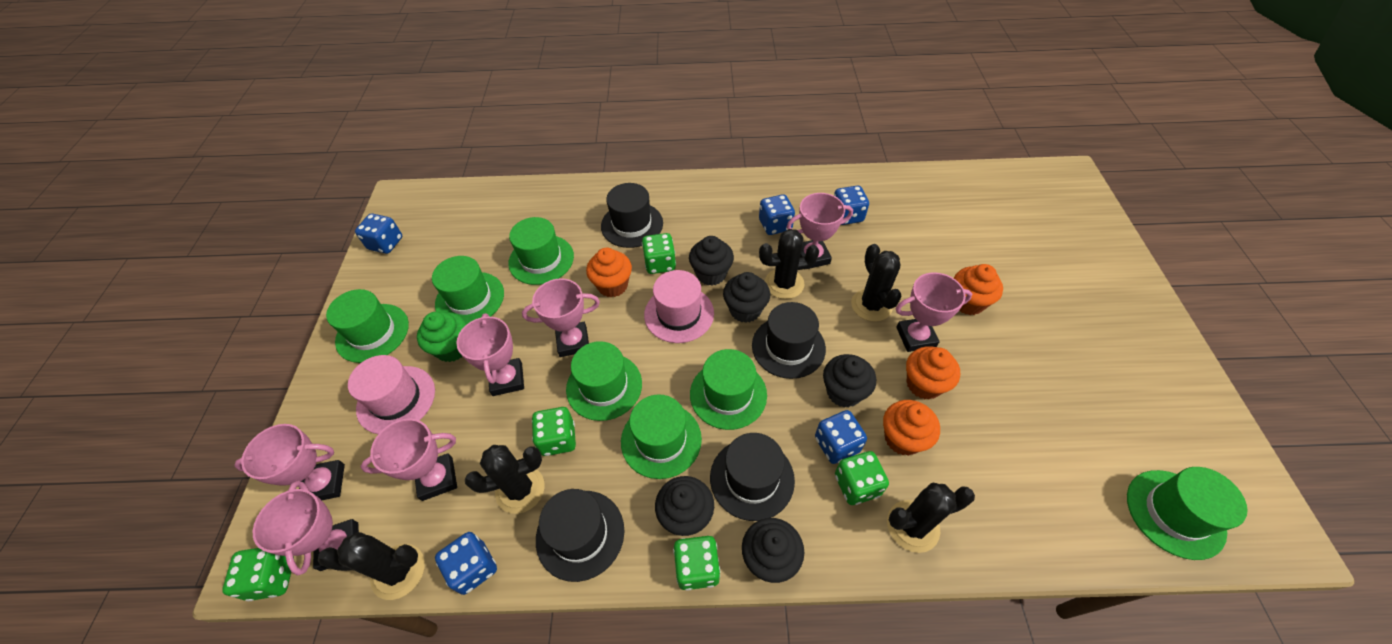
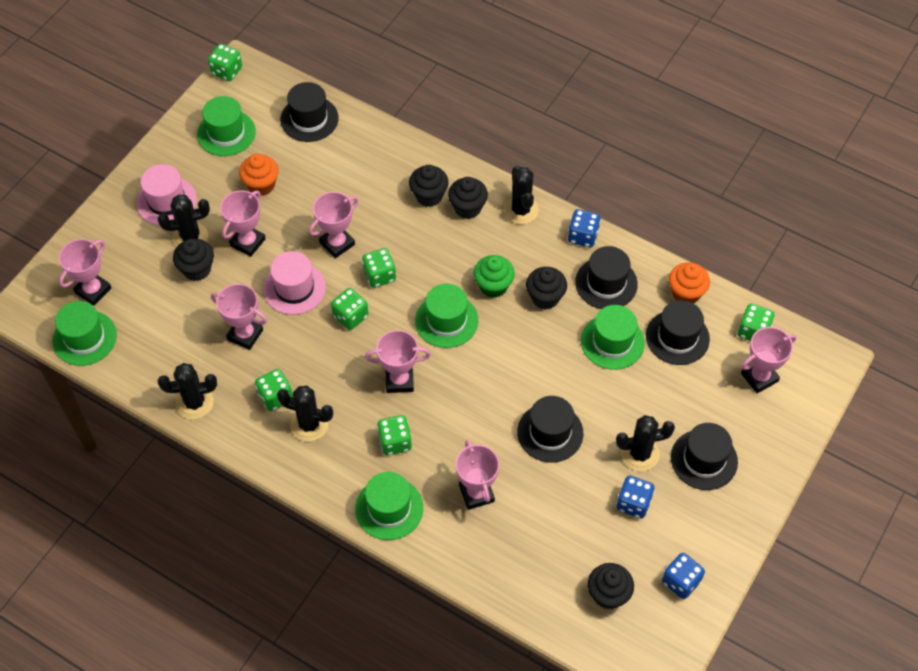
black hat: 4 -> 5
blue dice: 5 -> 3
green dice: 5 -> 6
green hat: 7 -> 5
orange cupcake: 4 -> 2

